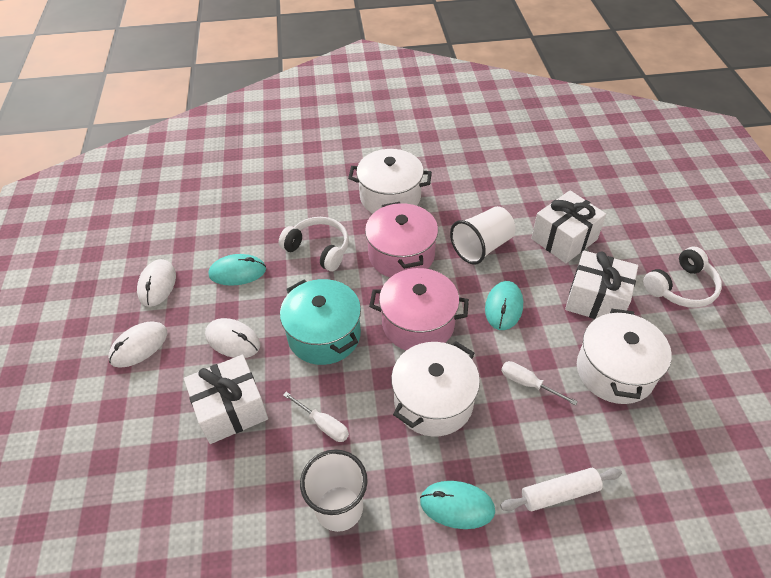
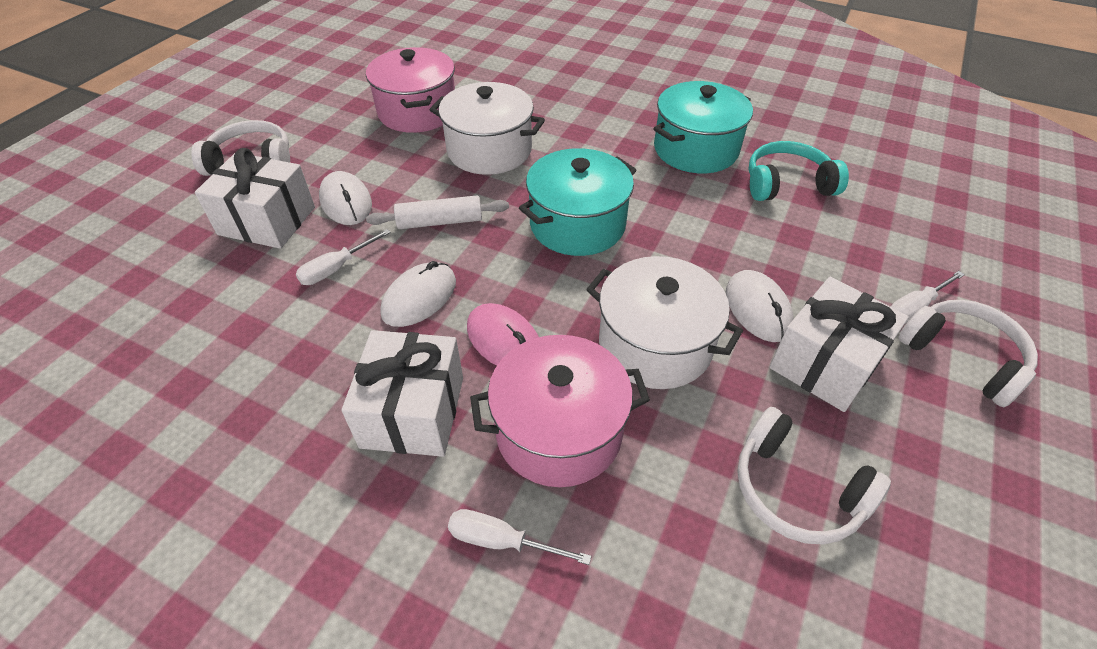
pink mouse: 0 -> 1
turquoise headphones: 0 -> 1
turquoise mouse: 3 -> 0
turquoise pot: 1 -> 2
white cup: 2 -> 0
white headphones: 2 -> 3
white pot: 3 -> 2
white screwdriver: 2 -> 3

